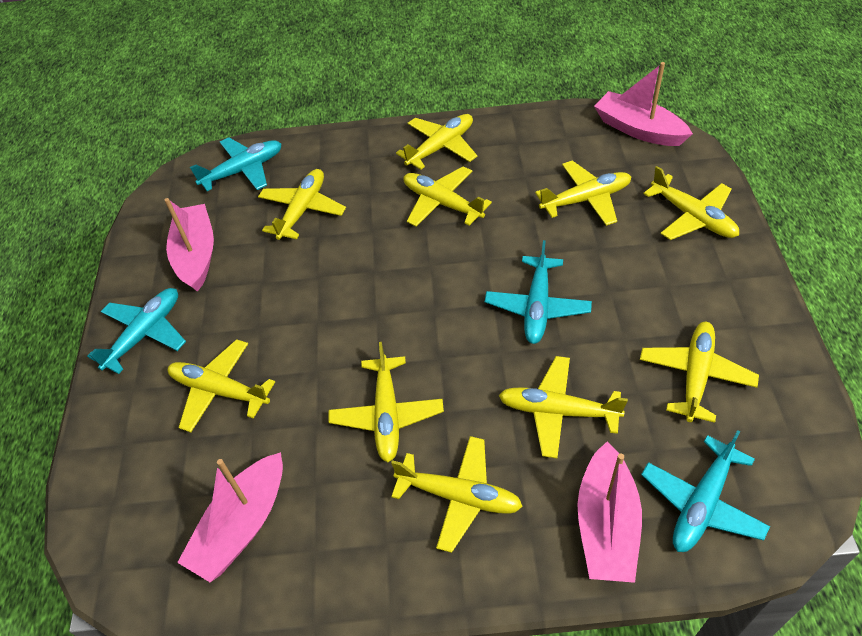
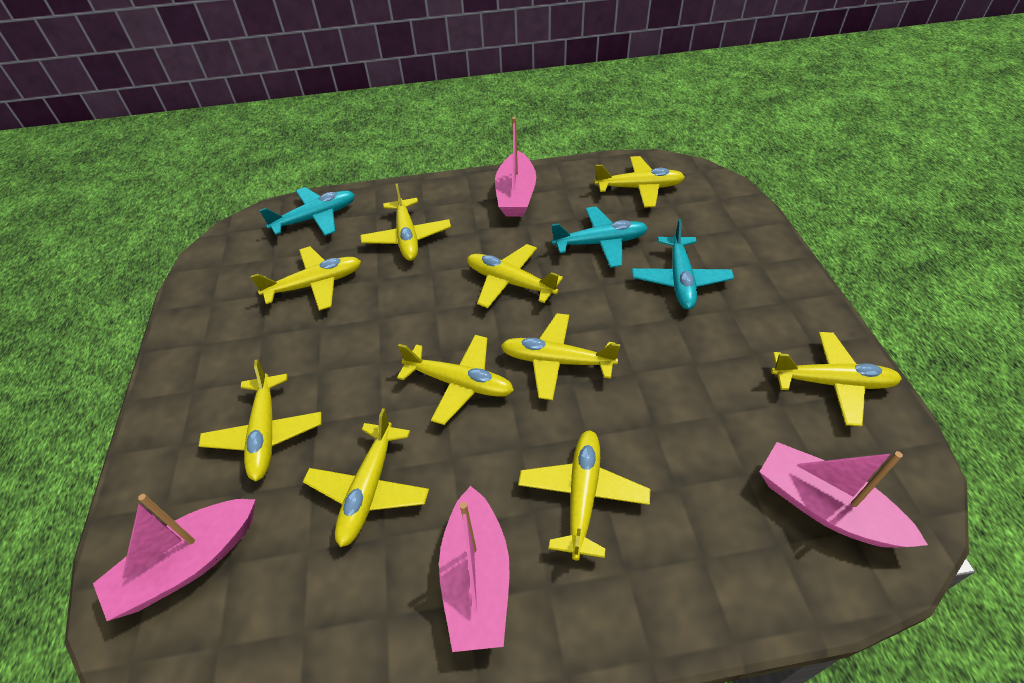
turquoise plane: 4 -> 3

